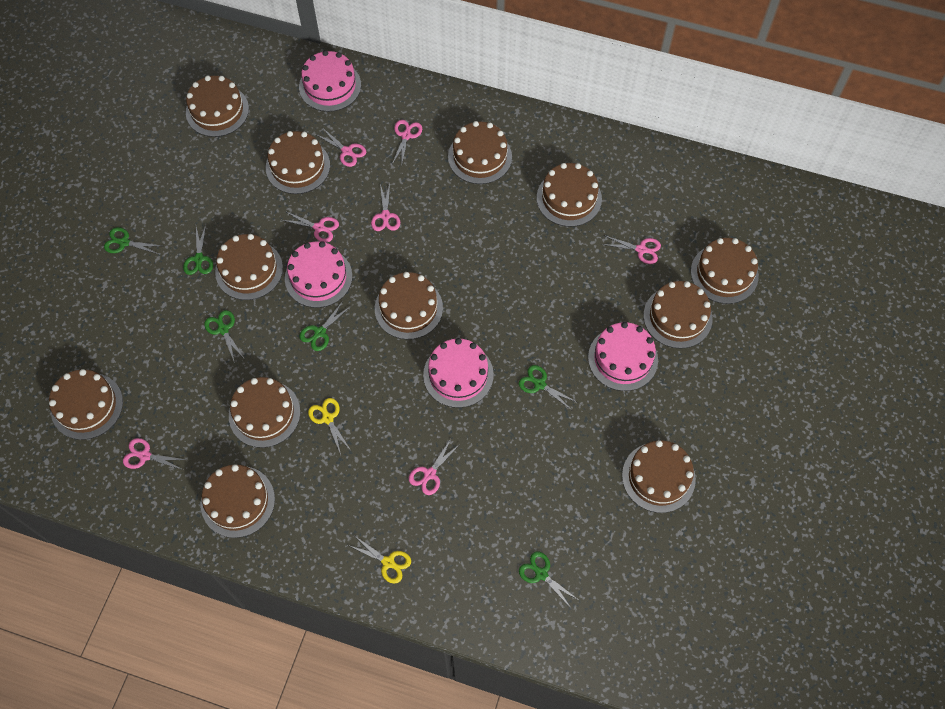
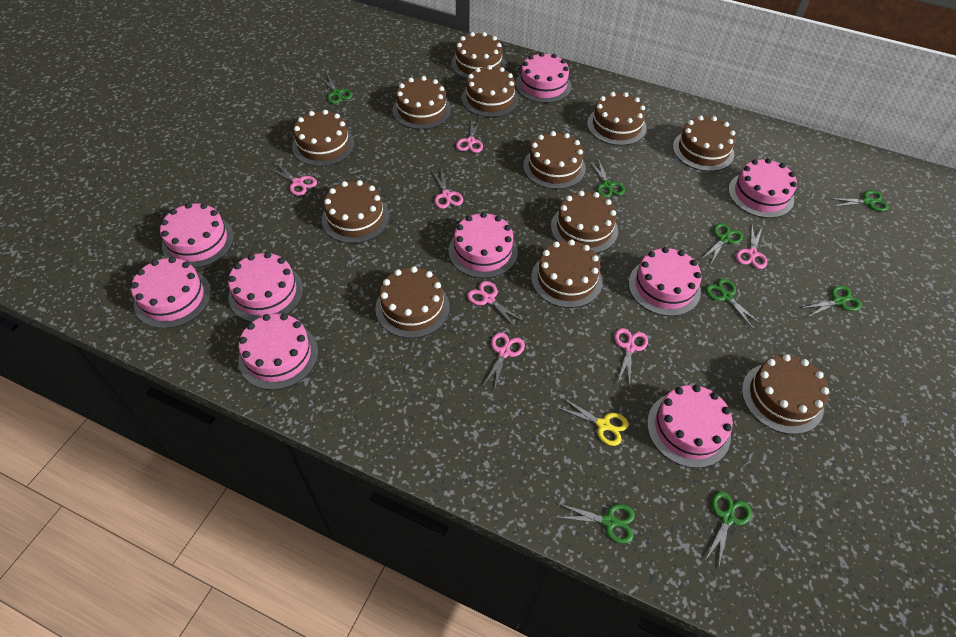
green scissors: 6 -> 8
pink cake: 4 -> 9
yellow scissors: 2 -> 1

